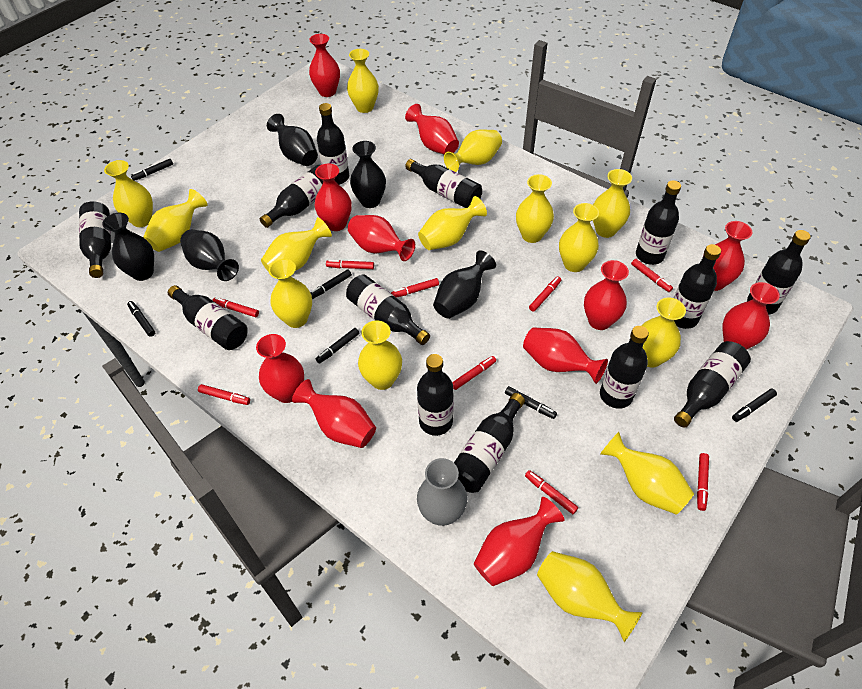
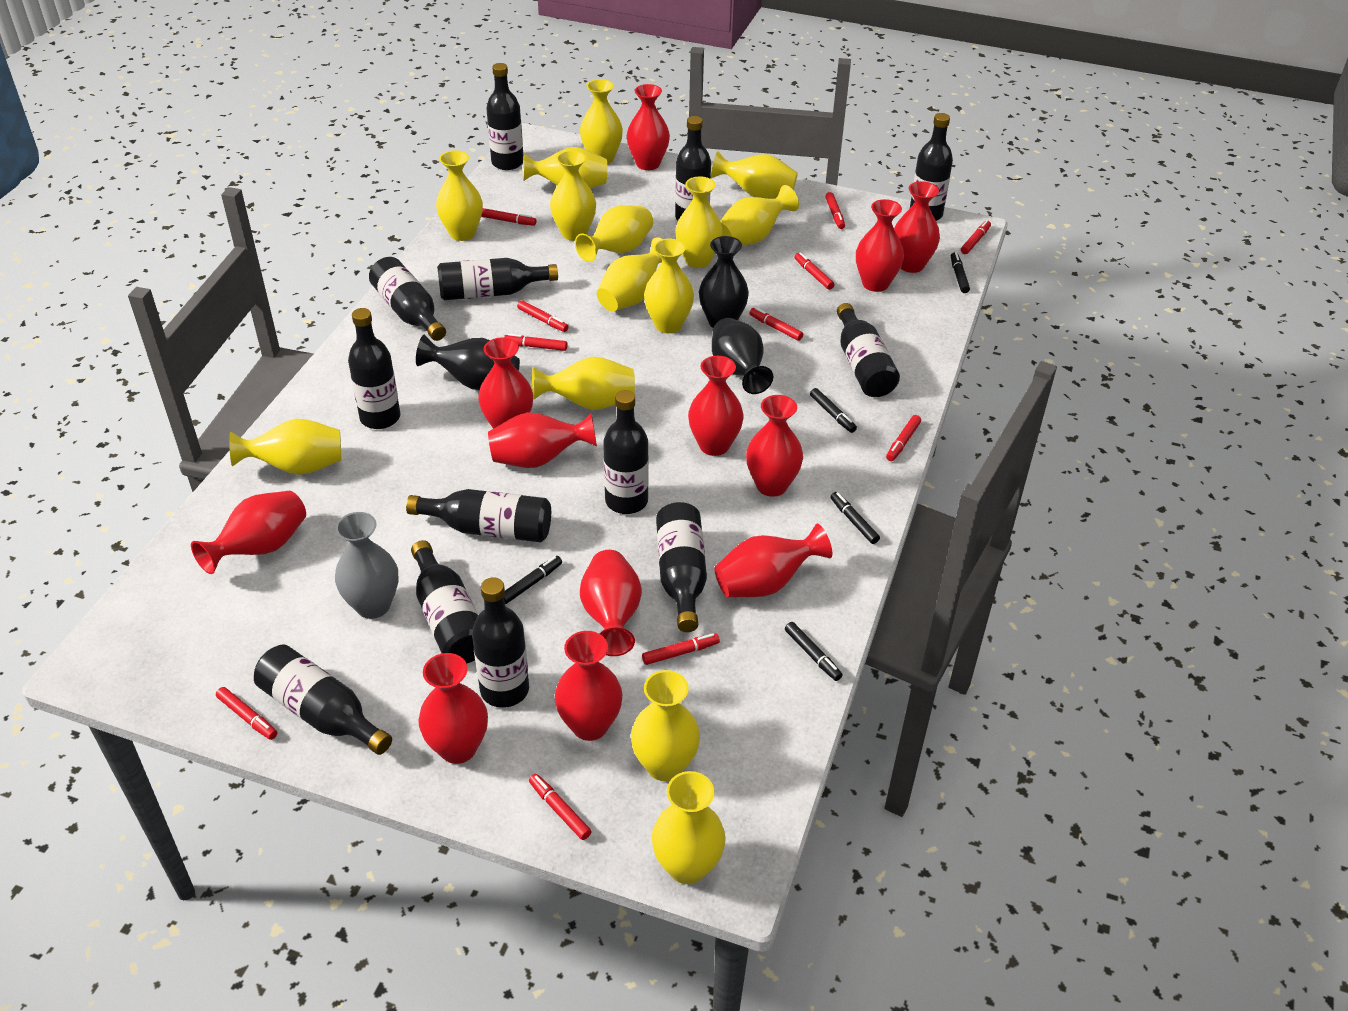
black marker: 6 -> 5
black vase: 5 -> 3
red marker: 9 -> 11
red vase: 11 -> 12

